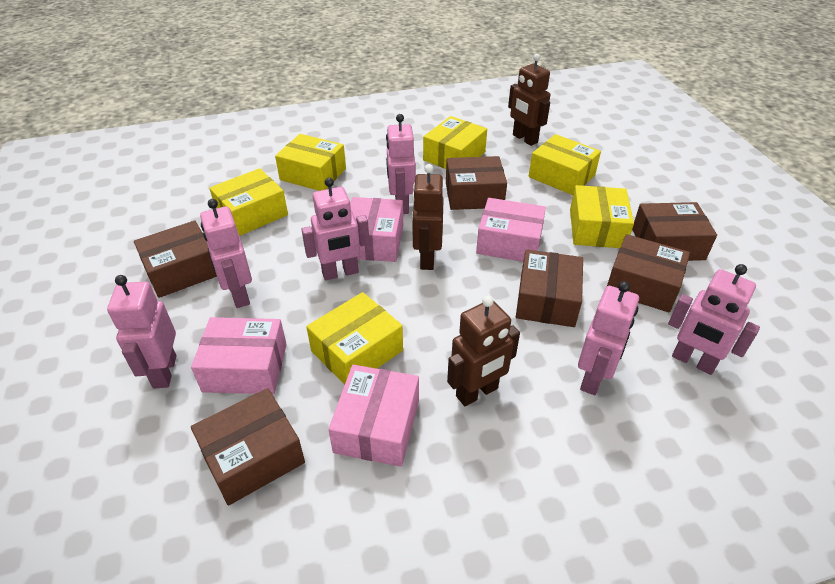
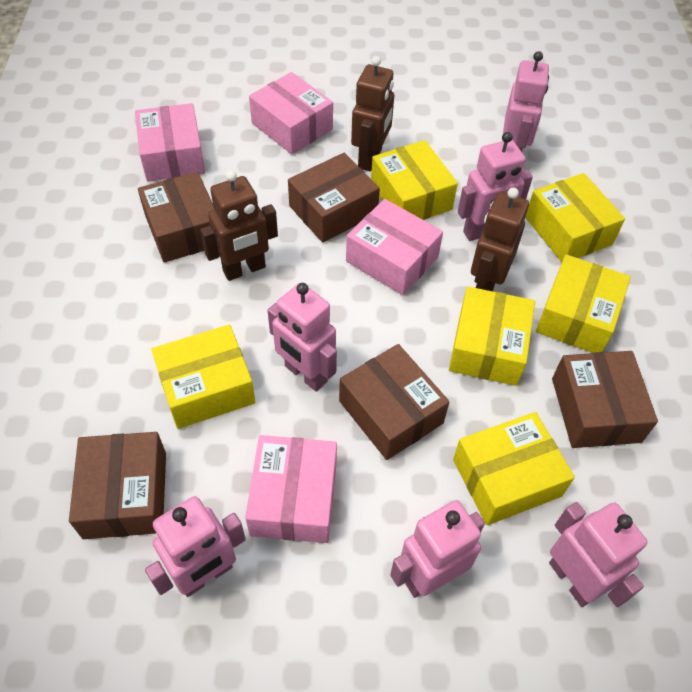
brown box: 6 -> 5

